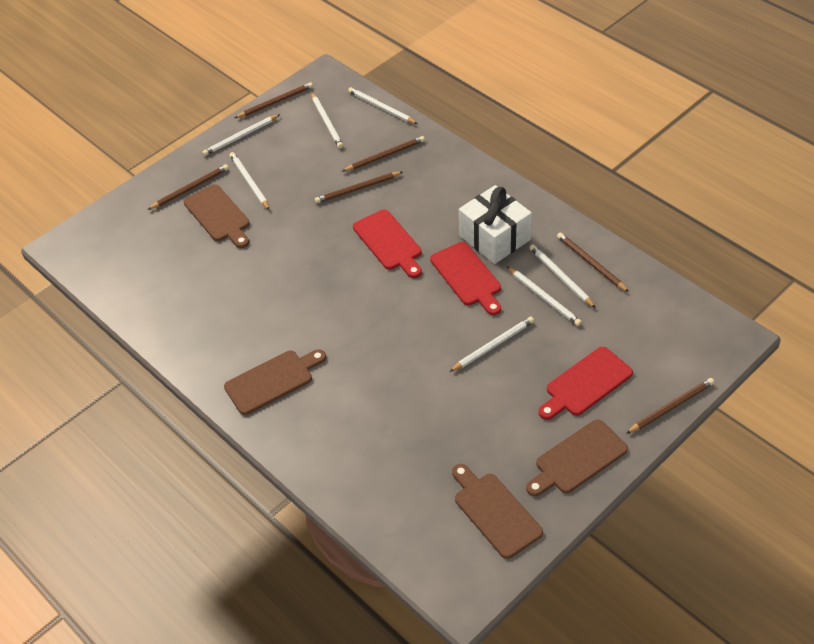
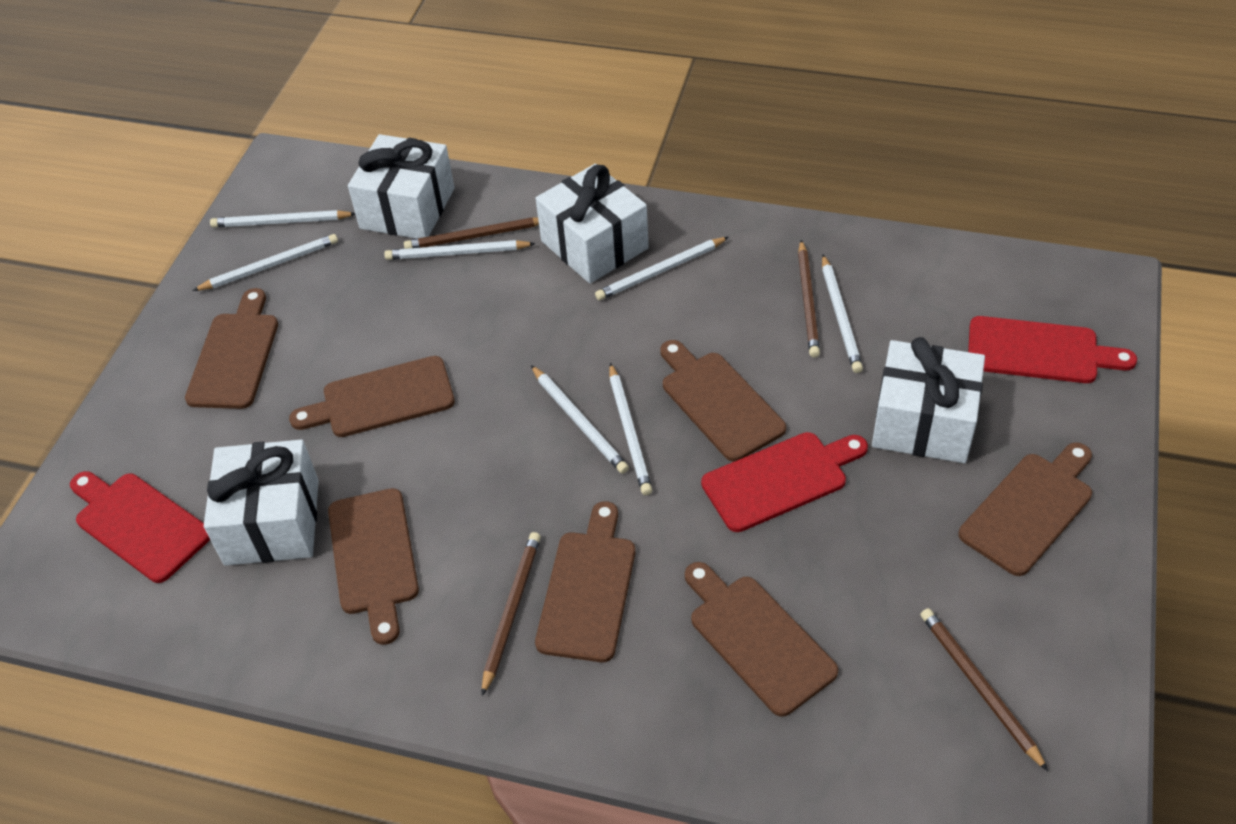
brown cutting board: 4 -> 7
brown pencil: 6 -> 4
white gift: 1 -> 4

